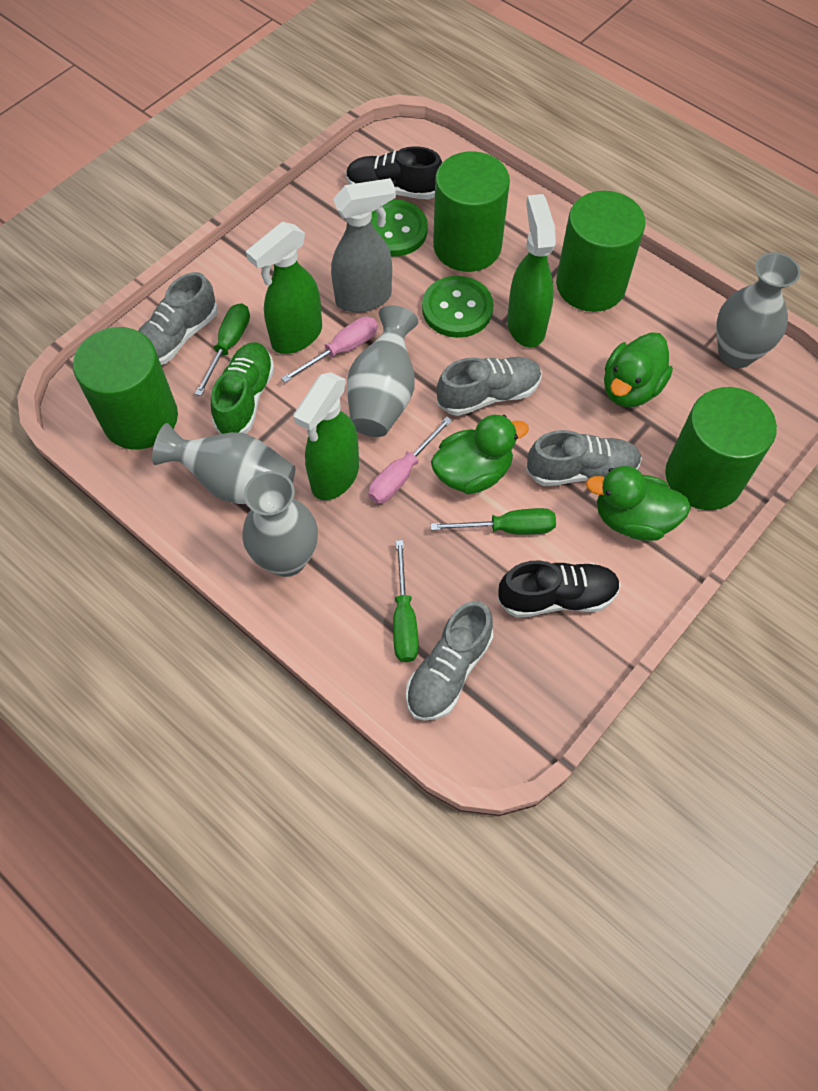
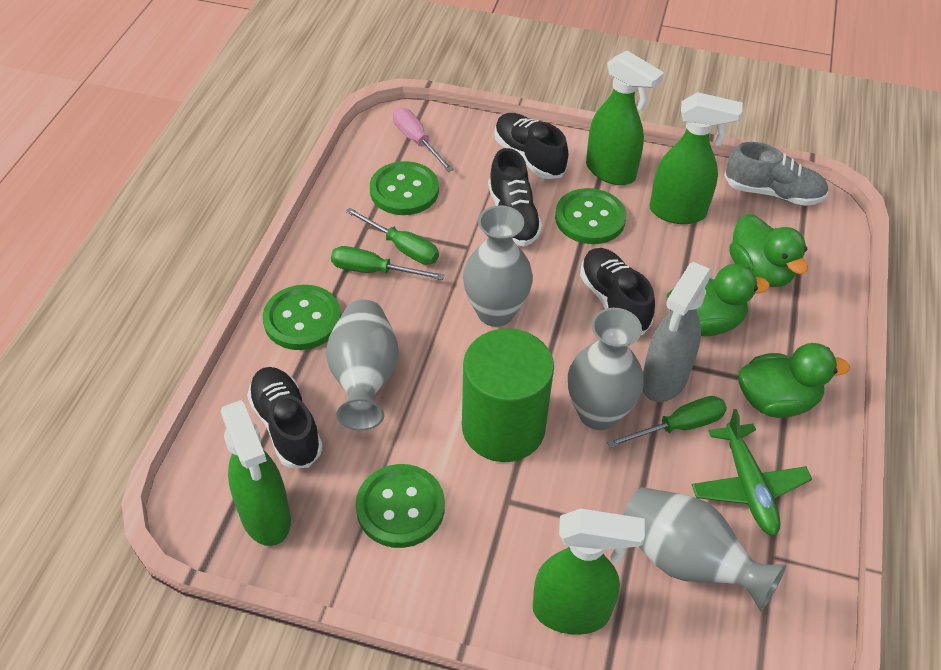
black shoe: 2 -> 4
green button: 2 -> 4
green cylinder: 4 -> 1
green plane: 0 -> 1
green shoe: 1 -> 0
green spray bottle: 3 -> 4
grey shoe: 4 -> 1
pink screwdriver: 2 -> 1

